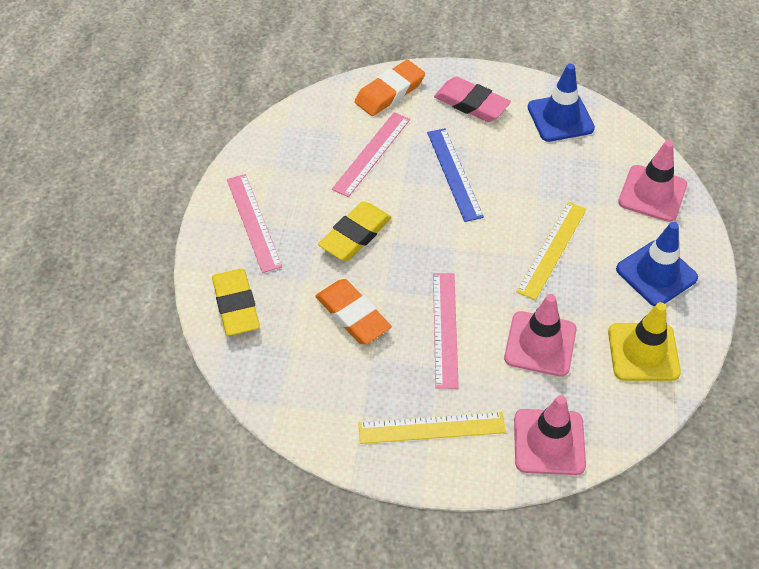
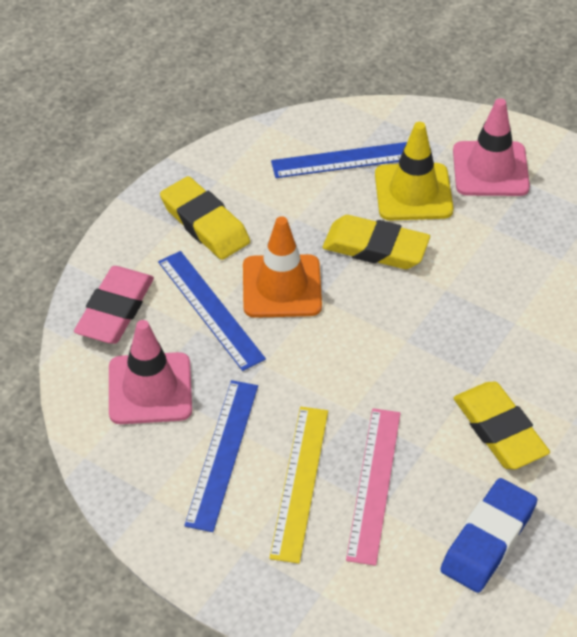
blue eraser: 0 -> 1
blue ruler: 1 -> 3
blue traffic cone: 2 -> 0
orange eraser: 2 -> 0
orange traffic cone: 0 -> 1
pink ruler: 3 -> 1
pink traffic cone: 3 -> 2
yellow eraser: 2 -> 3
yellow ruler: 2 -> 1

